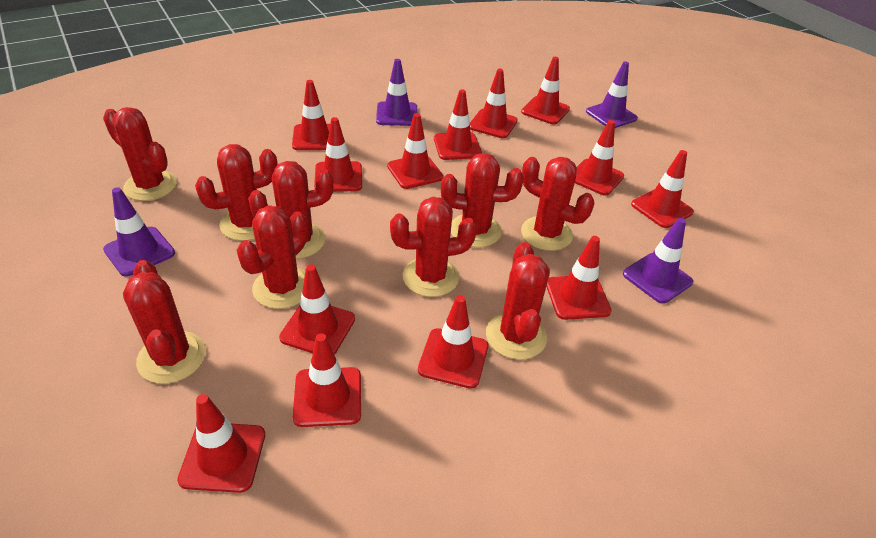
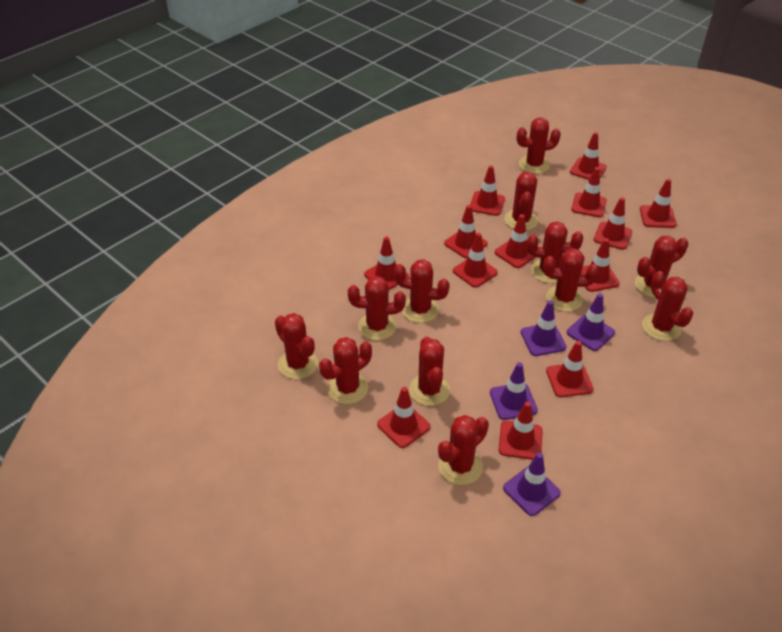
red cactus: 9 -> 12

